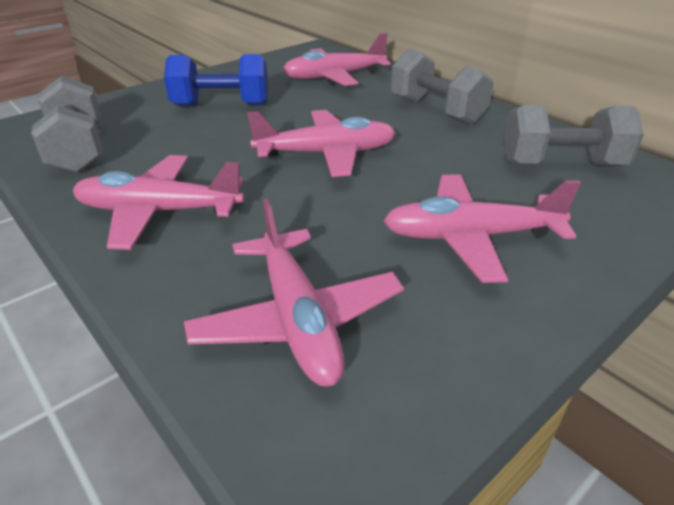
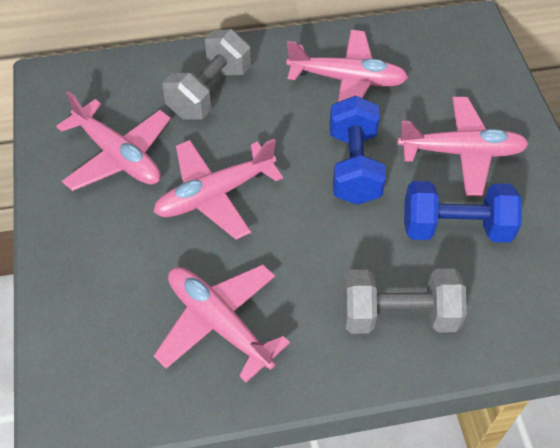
blue dumbbell: 1 -> 2
grey dumbbell: 3 -> 2

